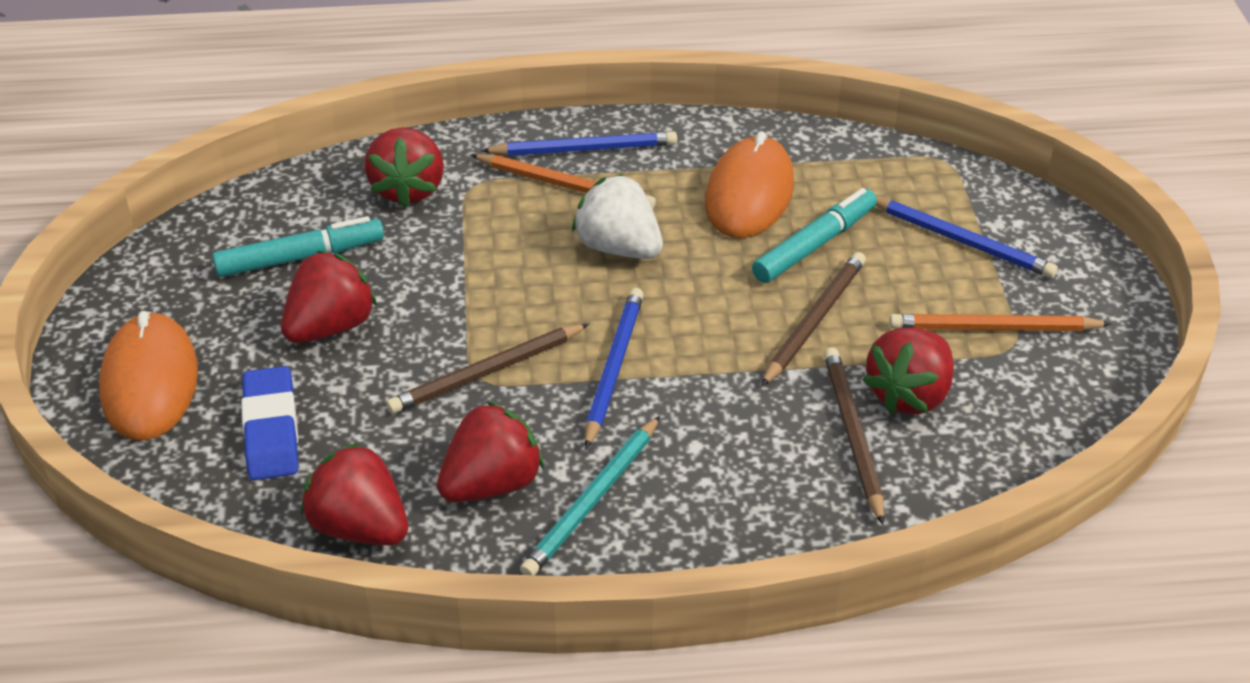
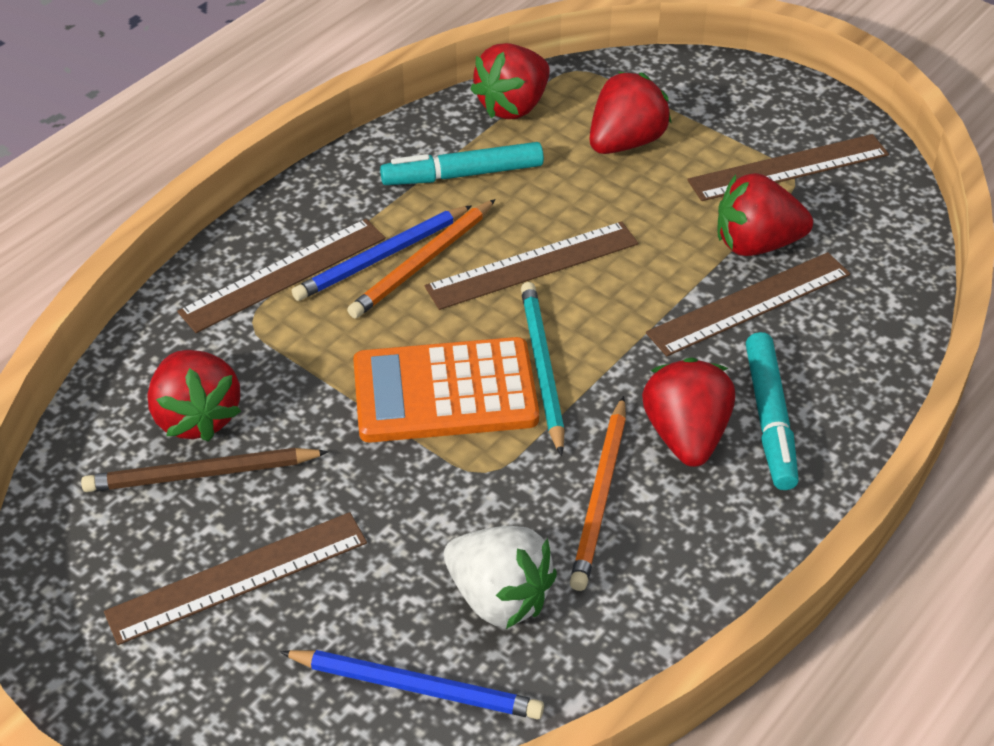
blue eraser: 1 -> 0
blue pencil: 3 -> 2
brown pencil: 3 -> 1
brown ruler: 0 -> 5
orange calculator: 0 -> 1
orange mouse: 2 -> 0

